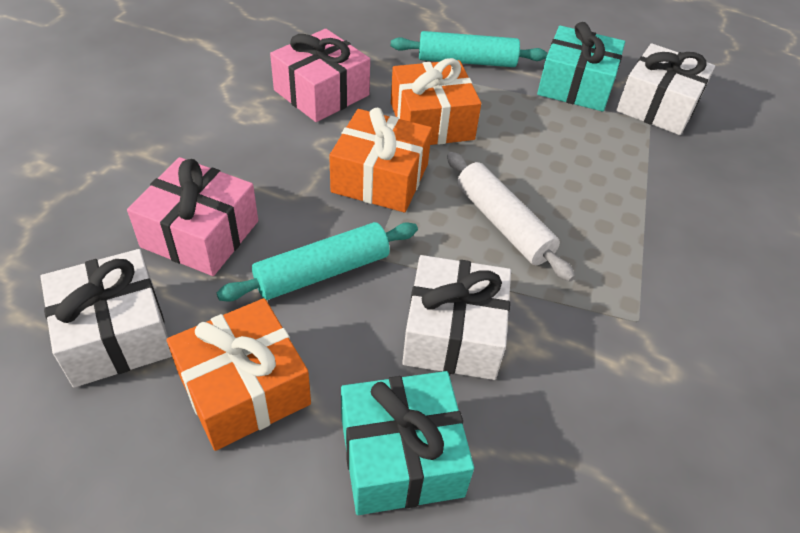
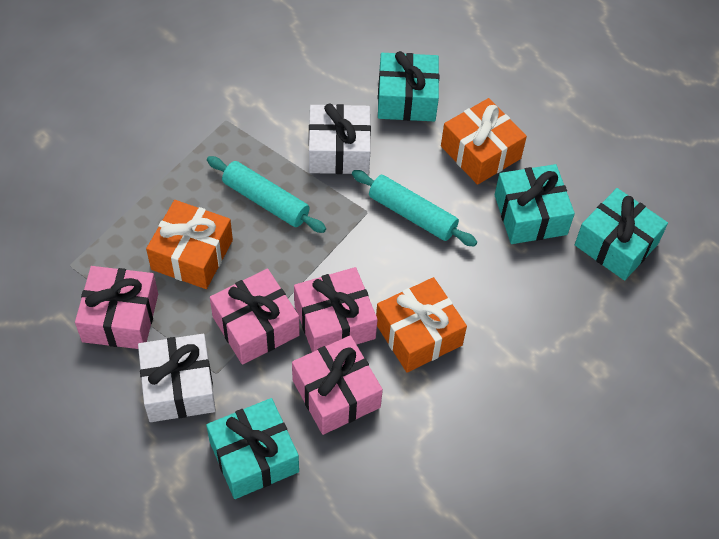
pink gift: 2 -> 4
turquoise gift: 2 -> 4
white gift: 3 -> 2
white rolling pin: 1 -> 0

